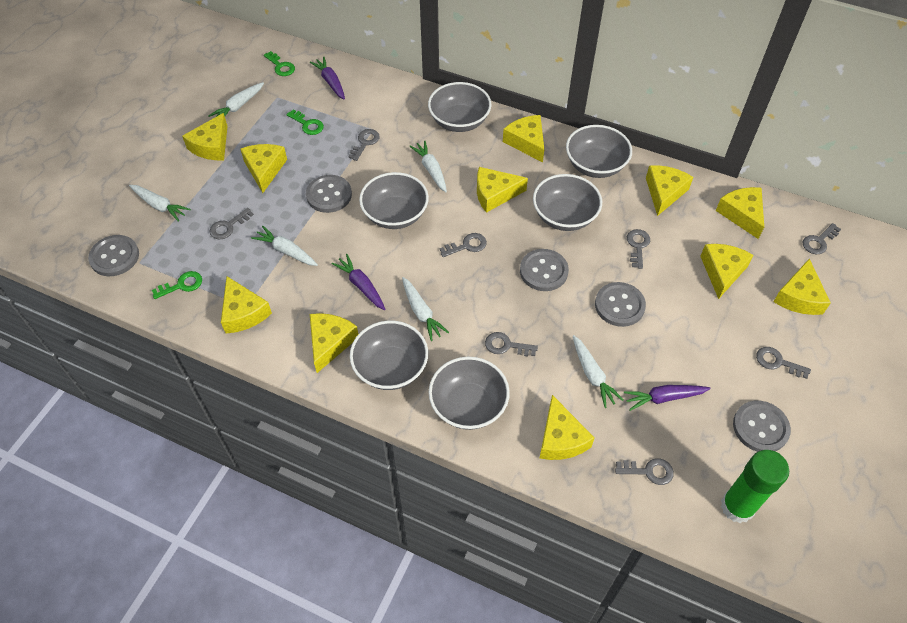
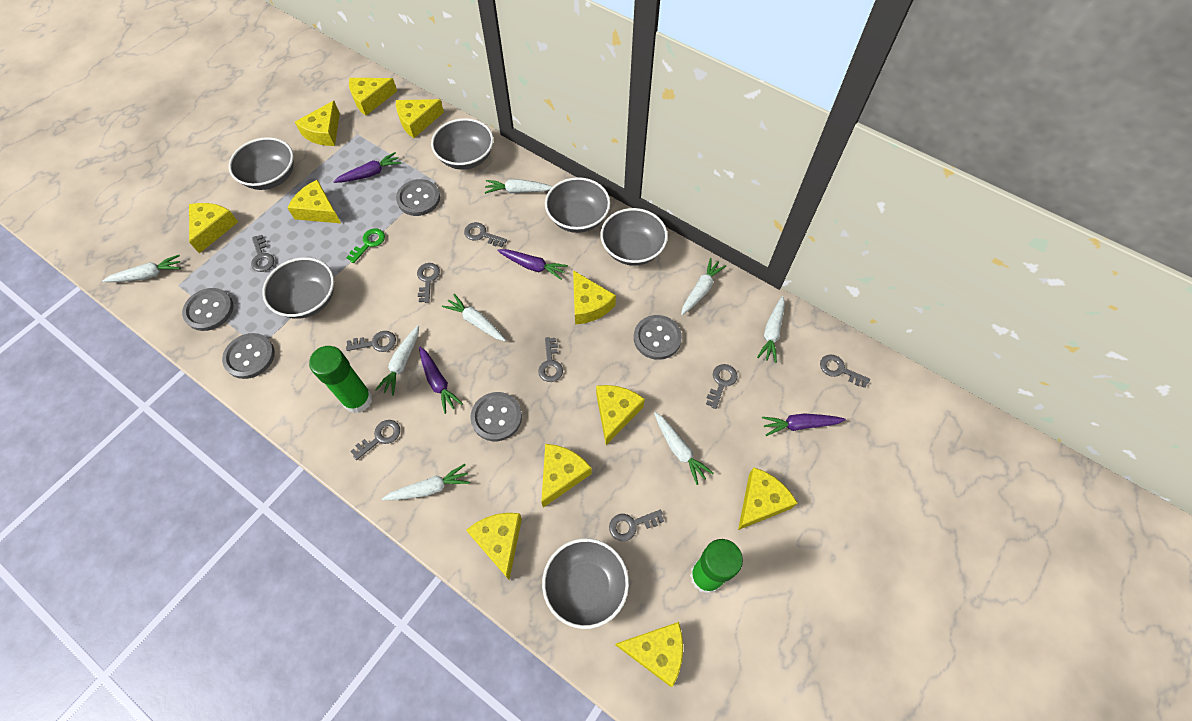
green glue stick: 1 -> 2
green key: 3 -> 1
grey key: 8 -> 9
purple carrot: 3 -> 4
white carrot: 6 -> 8

